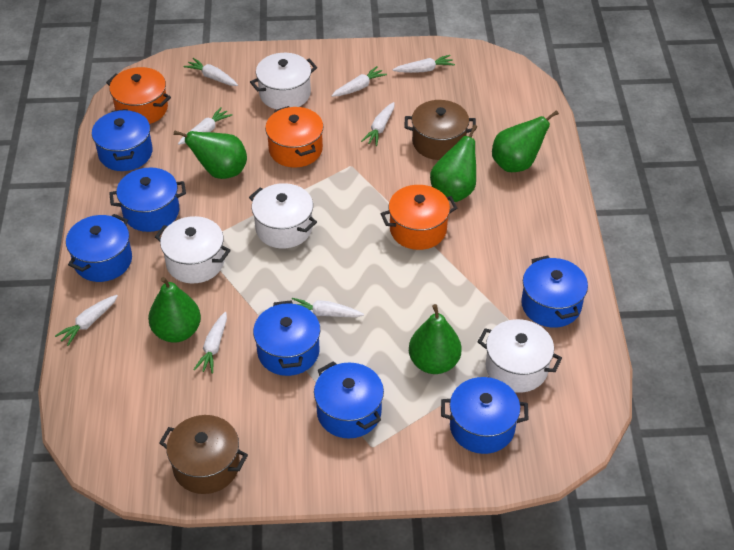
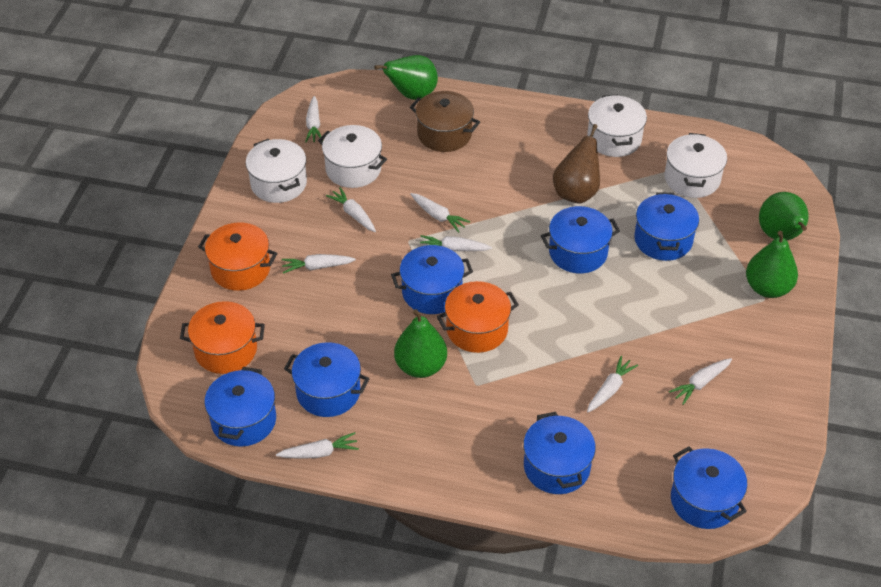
brown pear: 0 -> 1
brown pot: 2 -> 1
green pear: 5 -> 4

